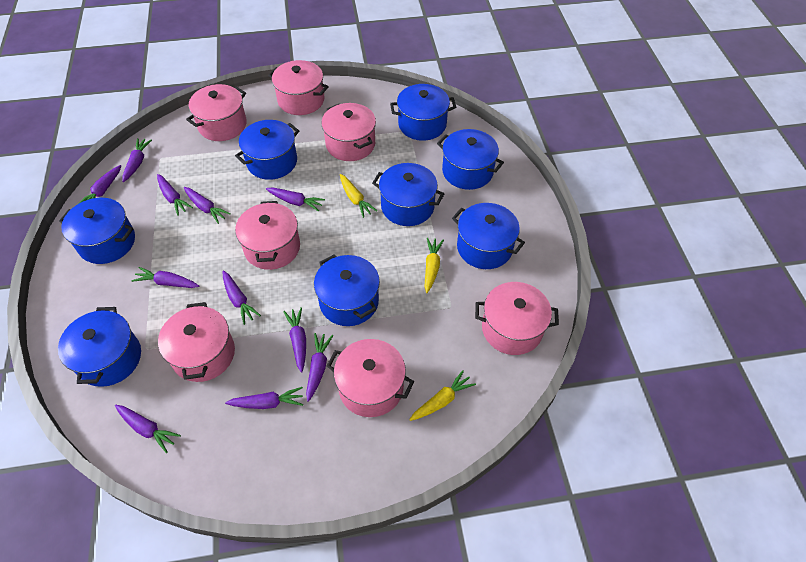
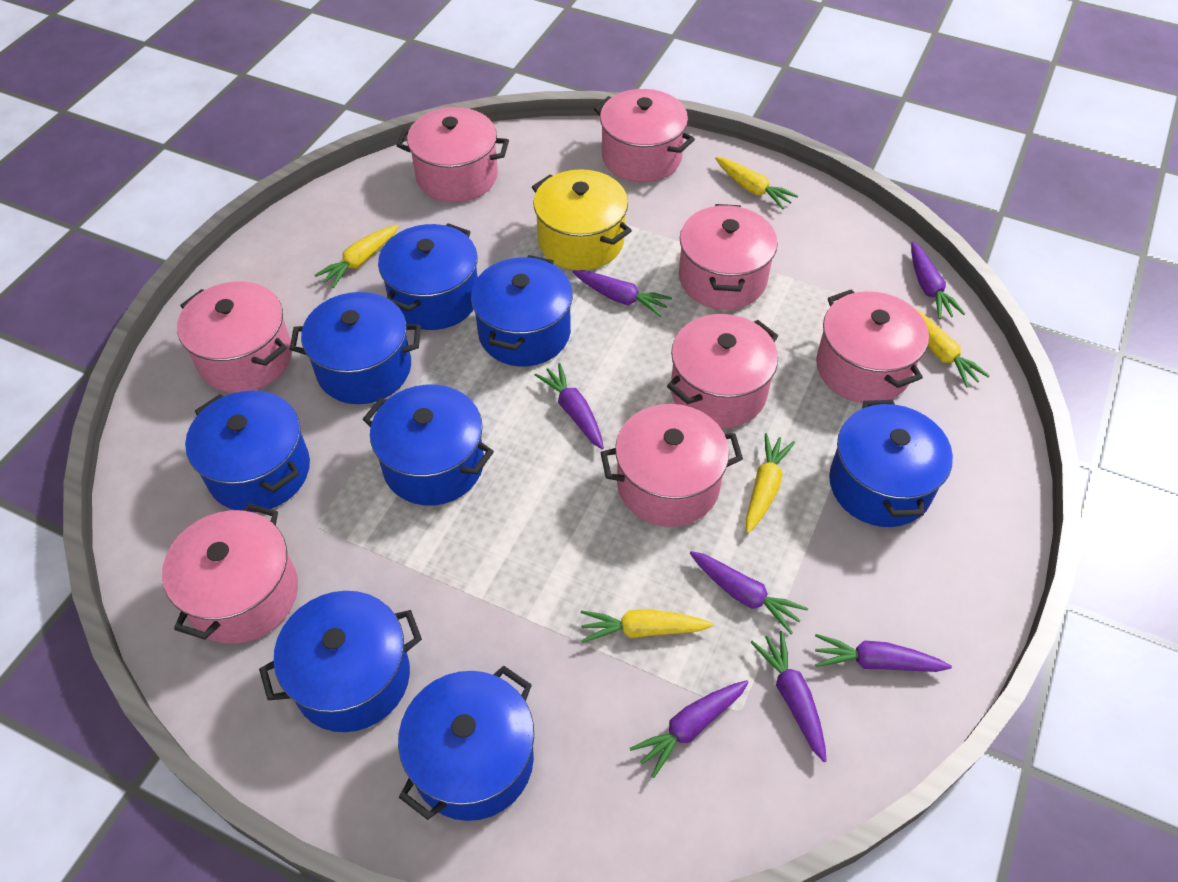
pink pot: 7 -> 8
purple carrot: 11 -> 7
yellow carrot: 3 -> 5
yellow pot: 0 -> 1

